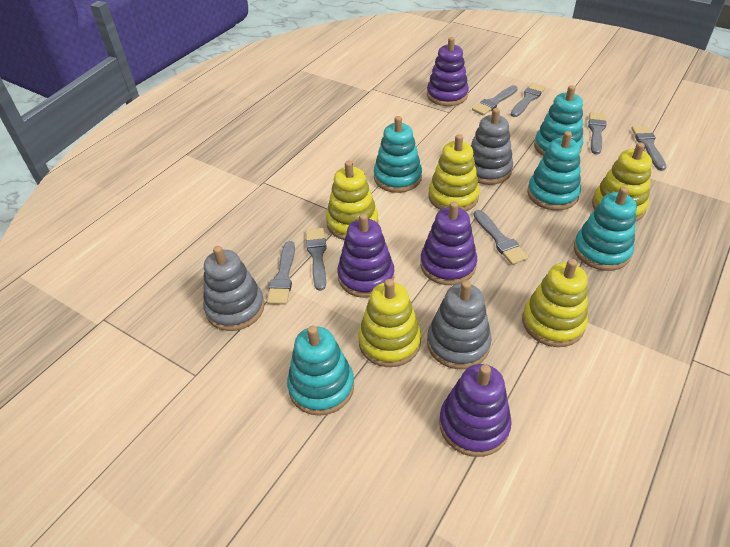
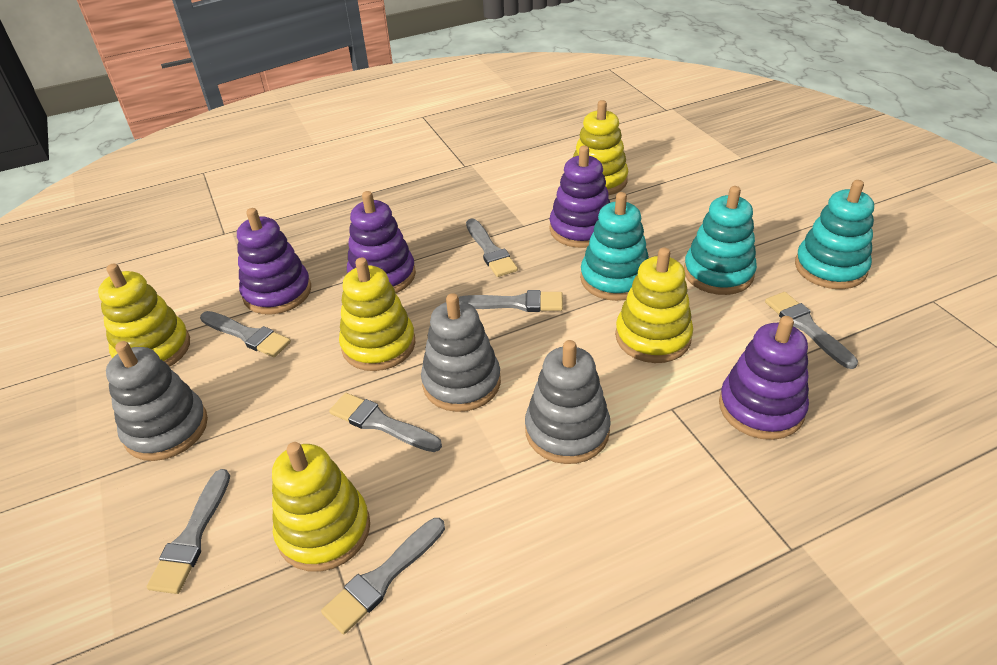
turquoise stacking toy: 5 -> 3

